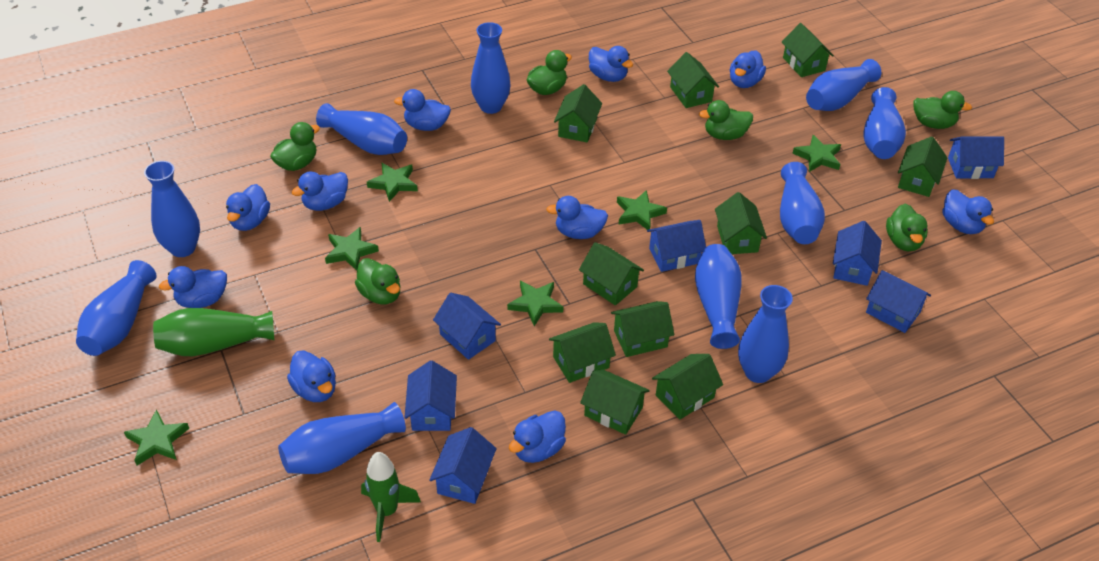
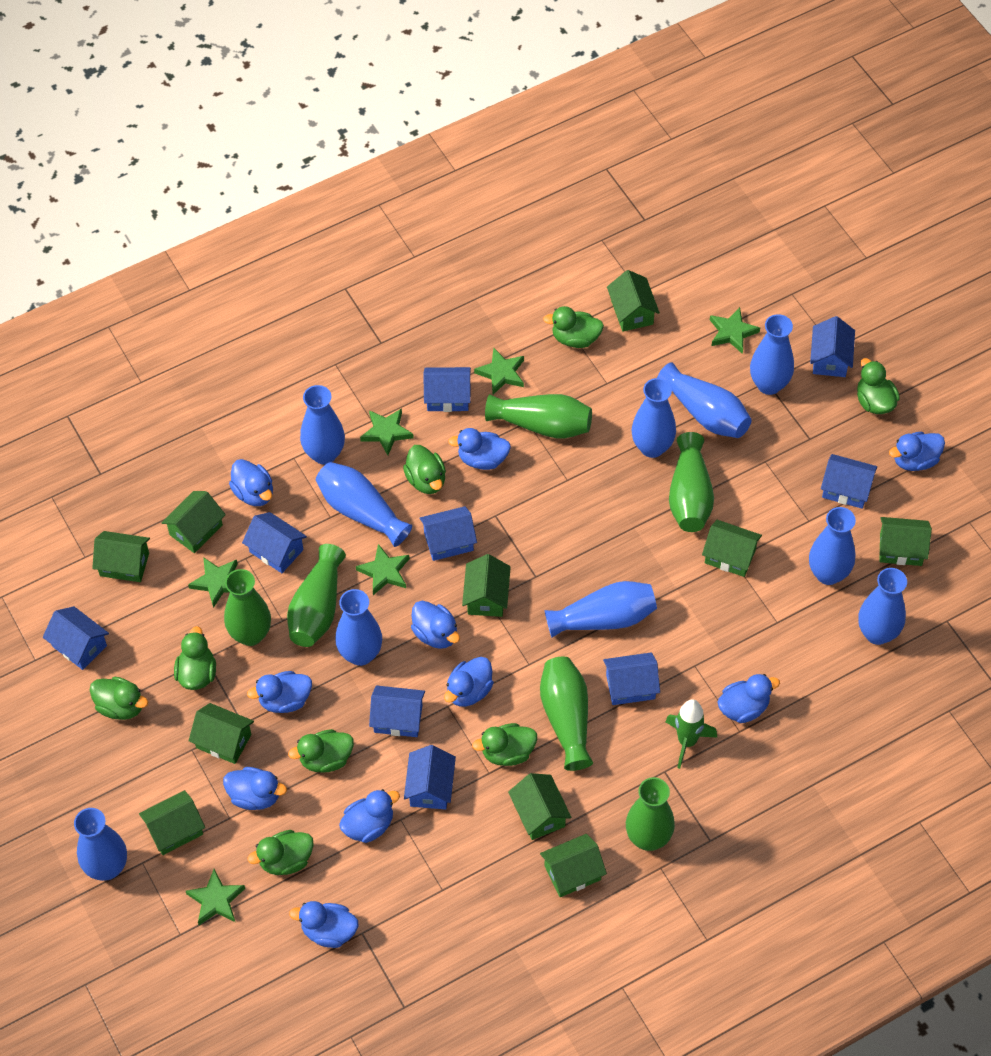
blue house: 7 -> 9
green duck: 6 -> 8
green vase: 1 -> 6

